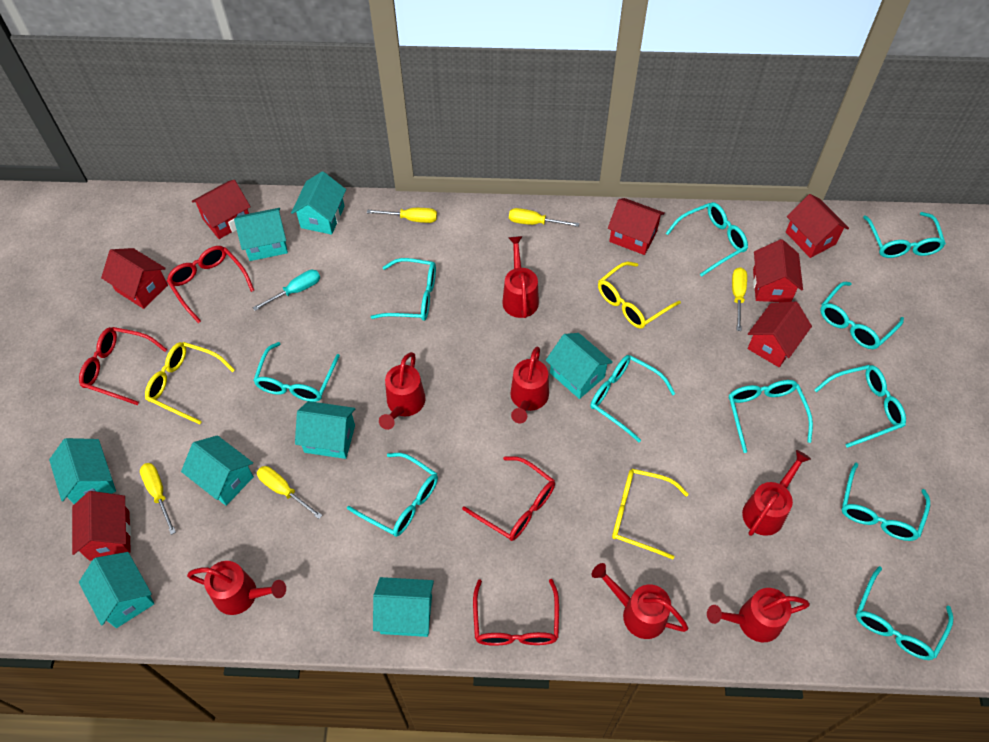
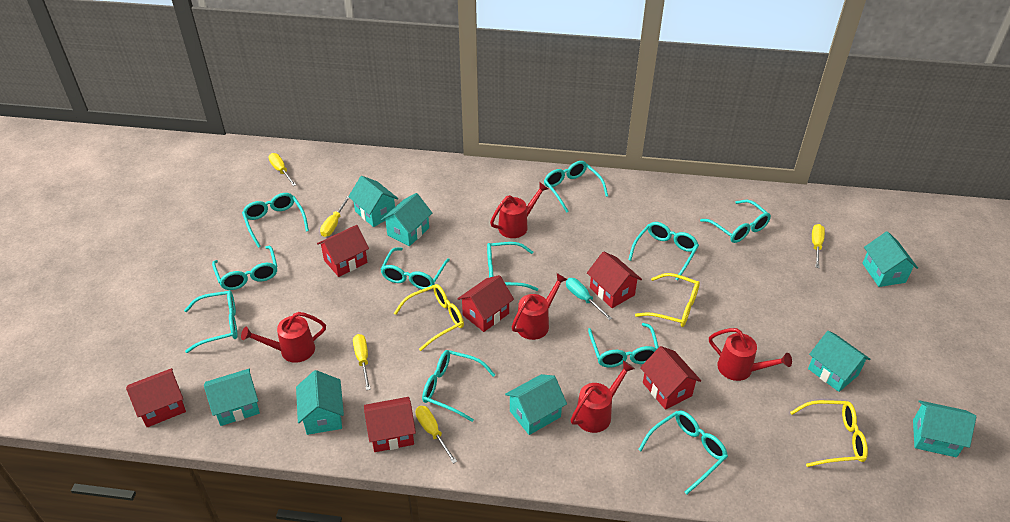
red glasses: 4 -> 0
red house: 7 -> 6
red watering can: 7 -> 5

